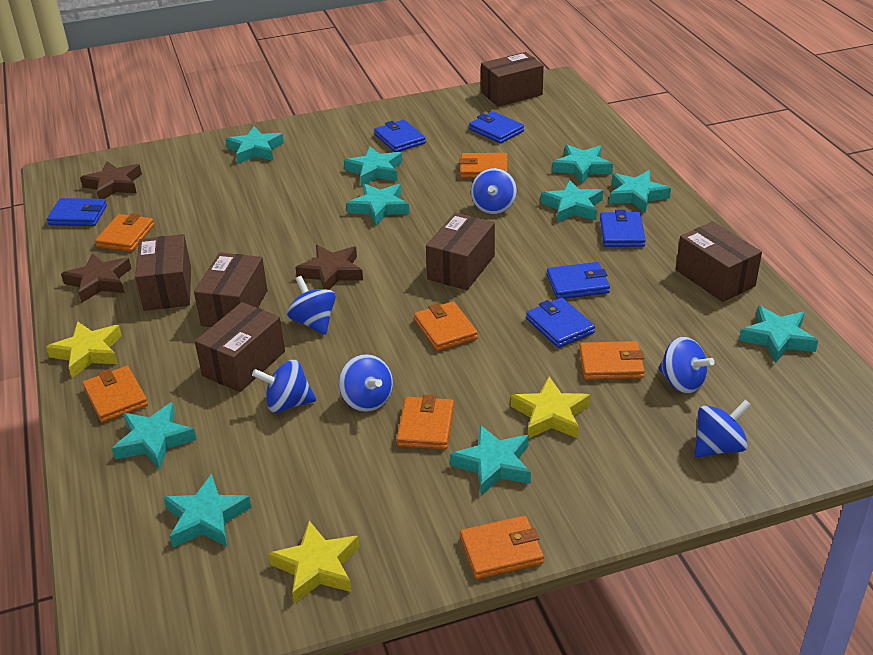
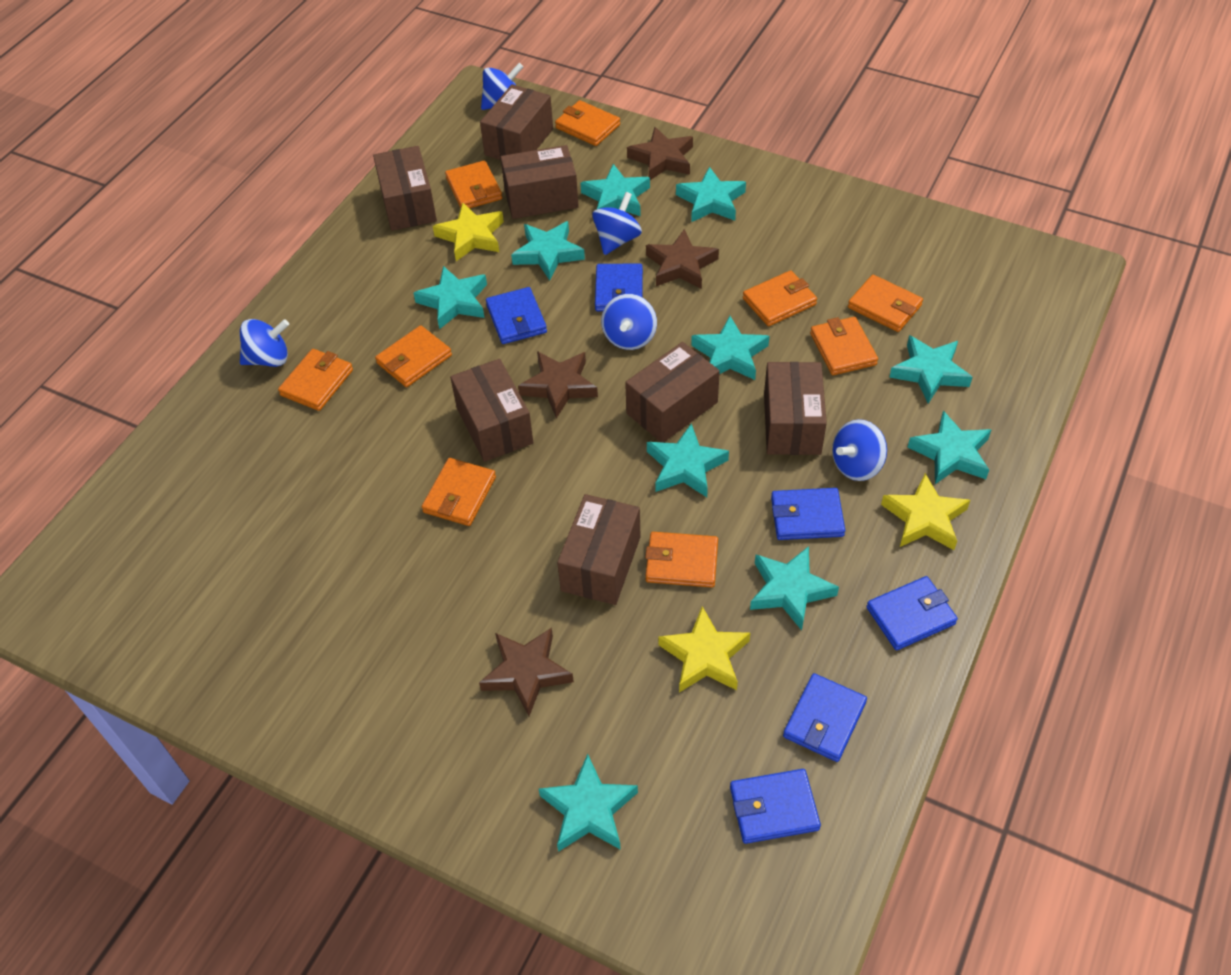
blue spinning top: 6 -> 5
brown box: 6 -> 7
brown star: 3 -> 4
orange wallet: 7 -> 9

